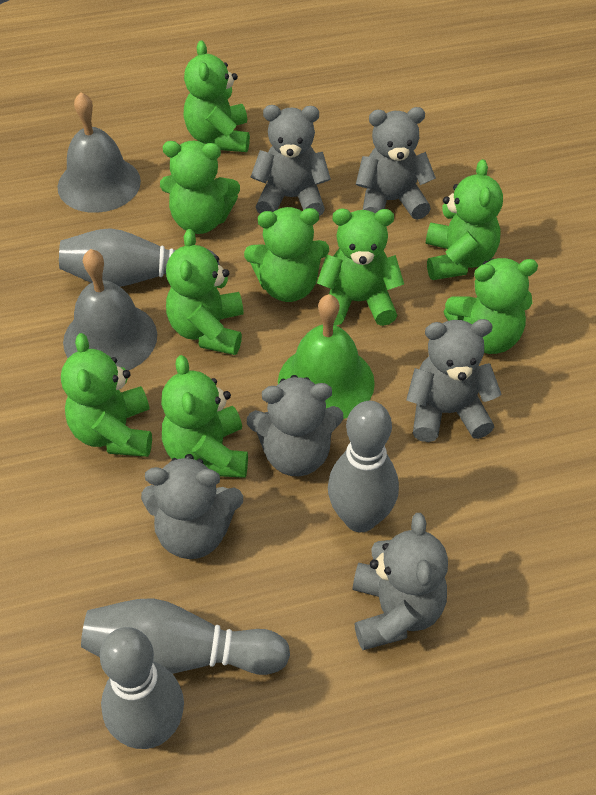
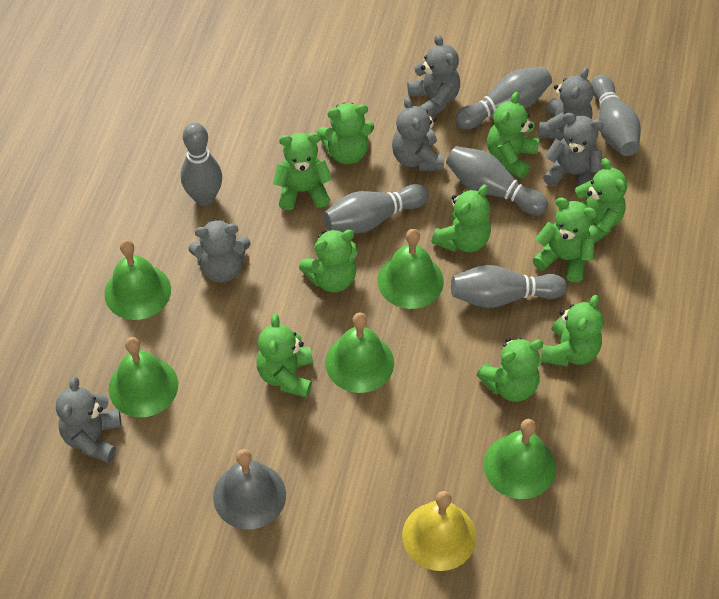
green bell: 1 -> 5
green teddy bear: 9 -> 10
grey bell: 2 -> 1
grey bowling pin: 4 -> 6
yellow bell: 0 -> 1

